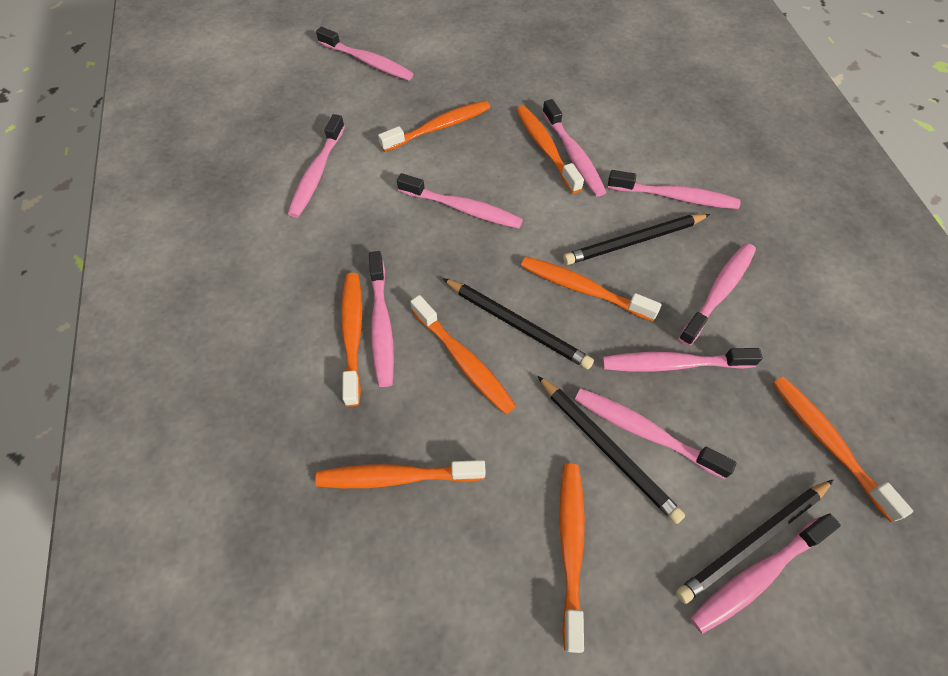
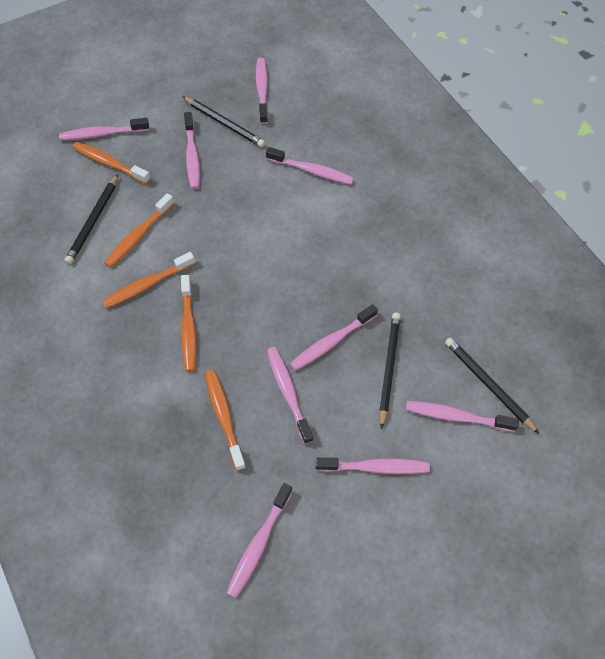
orange toothbrush: 8 -> 5
pink toothbrush: 10 -> 9

